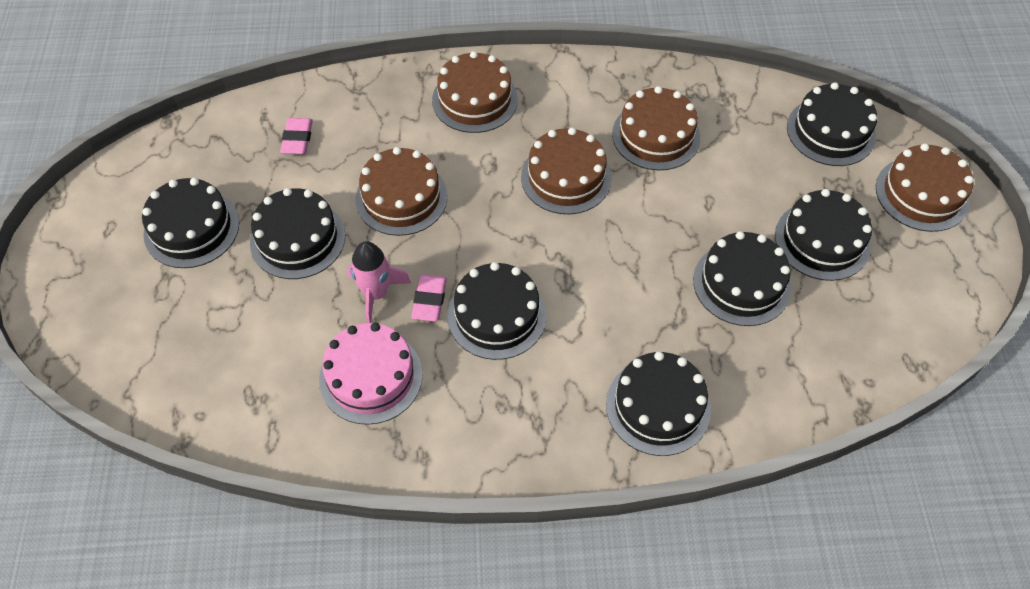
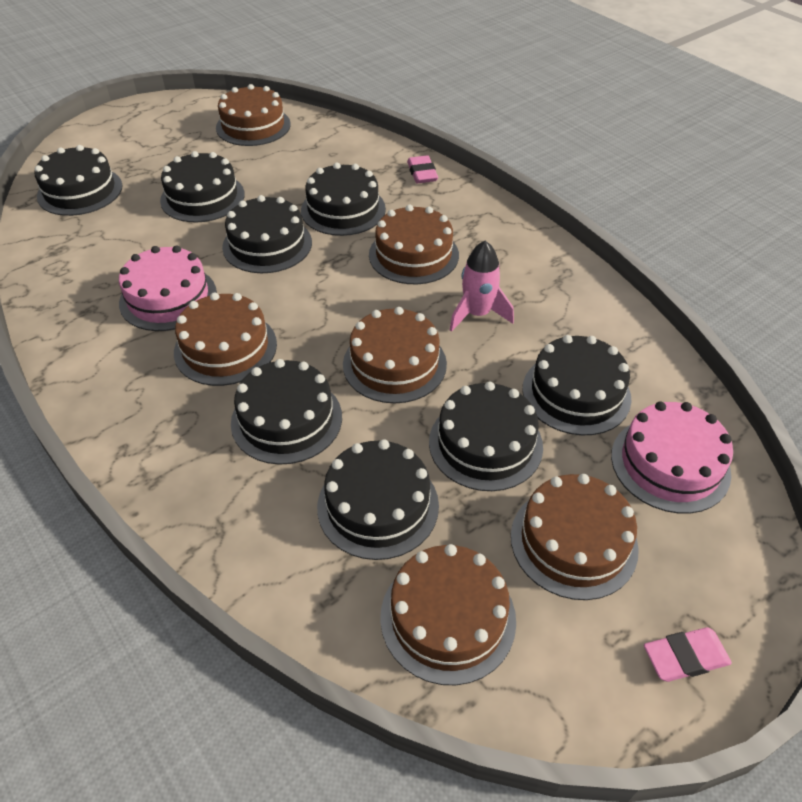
black cake: 7 -> 8
brown cake: 5 -> 6
pink cake: 1 -> 2

